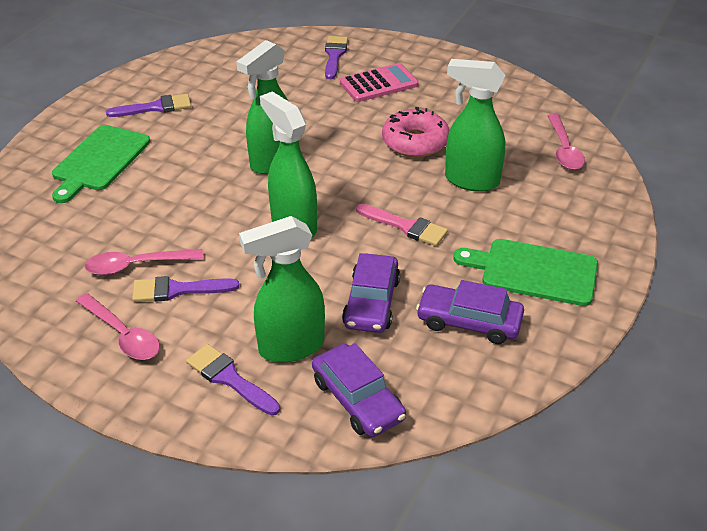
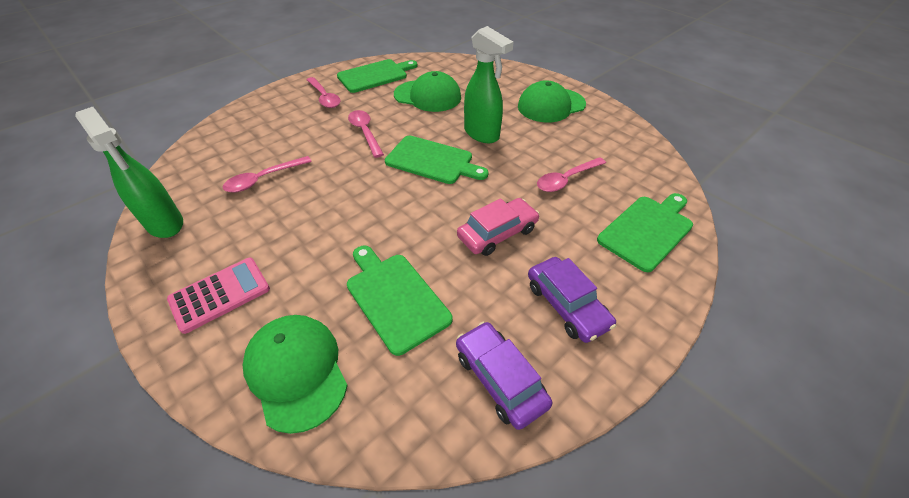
green cap: 0 -> 3
green cutting board: 2 -> 4
green spray bottle: 4 -> 2
pink brush: 1 -> 0
pink car: 0 -> 1
pink donut: 1 -> 0
pink spoon: 3 -> 4
purple brush: 4 -> 0
purple car: 3 -> 2

